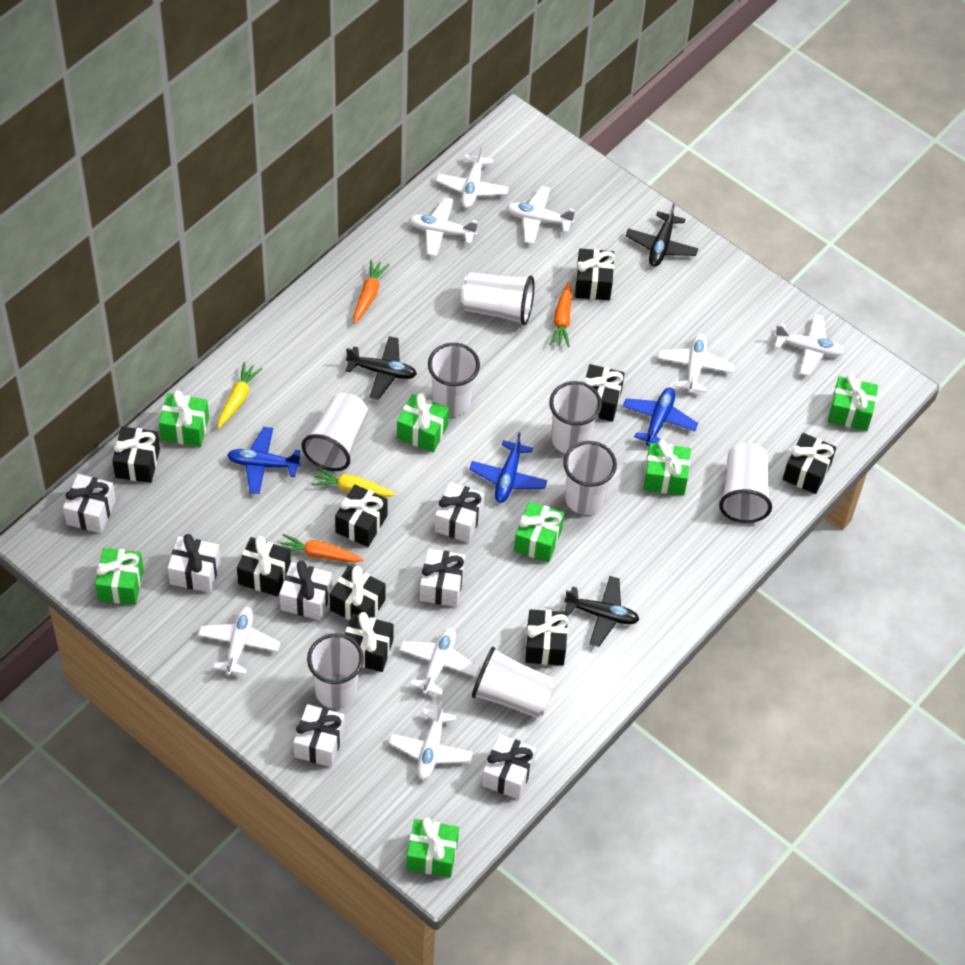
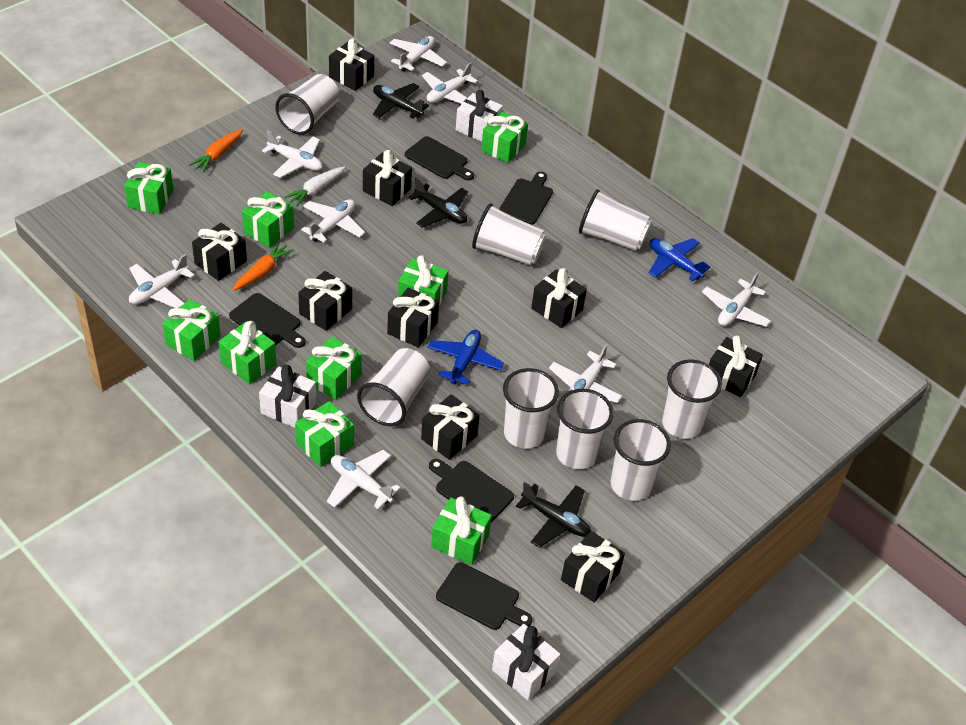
black cutting board: 0 -> 5
blue plane: 3 -> 2
green gift: 7 -> 9
orange carrot: 3 -> 2
white carrot: 0 -> 1
white gift: 7 -> 3
yellow carrot: 2 -> 0

